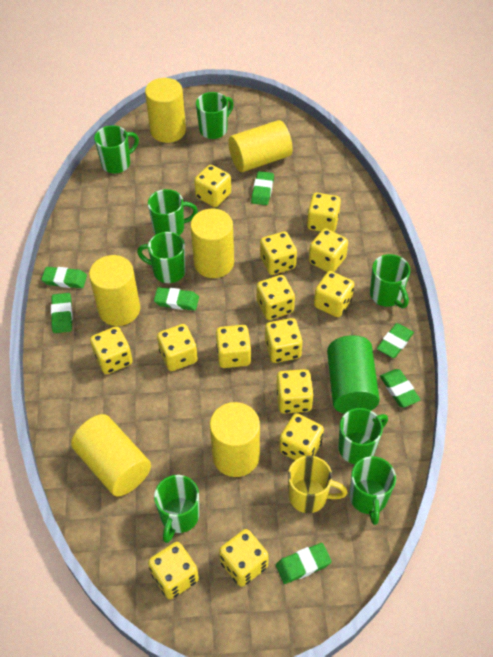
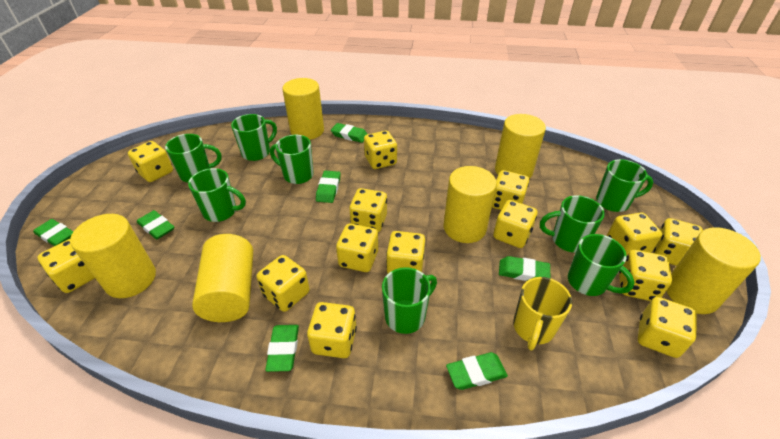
green cylinder: 1 -> 0

